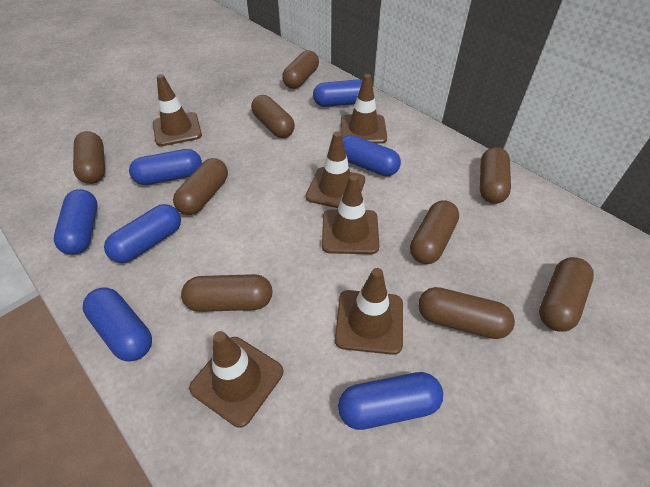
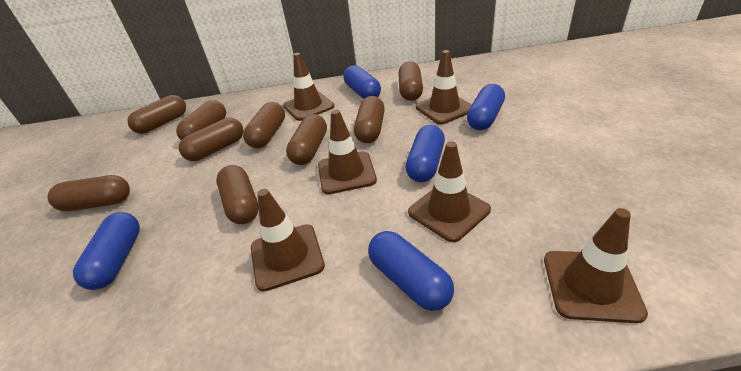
blue capsule: 7 -> 5

